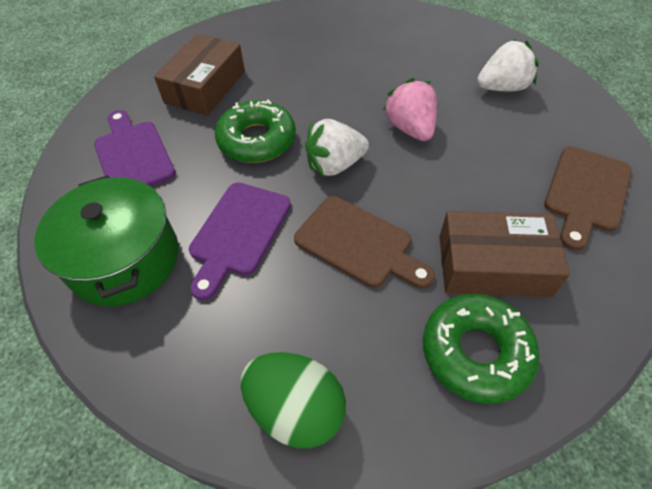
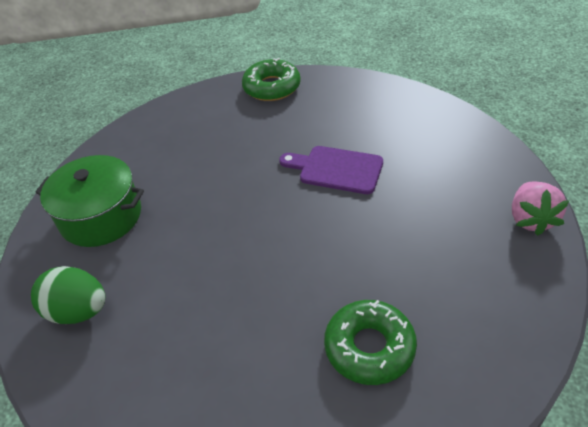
brown box: 2 -> 0
brown cutting board: 2 -> 0
purple cutting board: 2 -> 1
white strawberry: 2 -> 0

